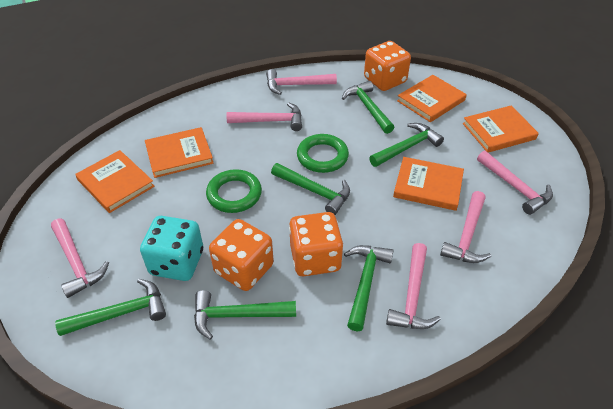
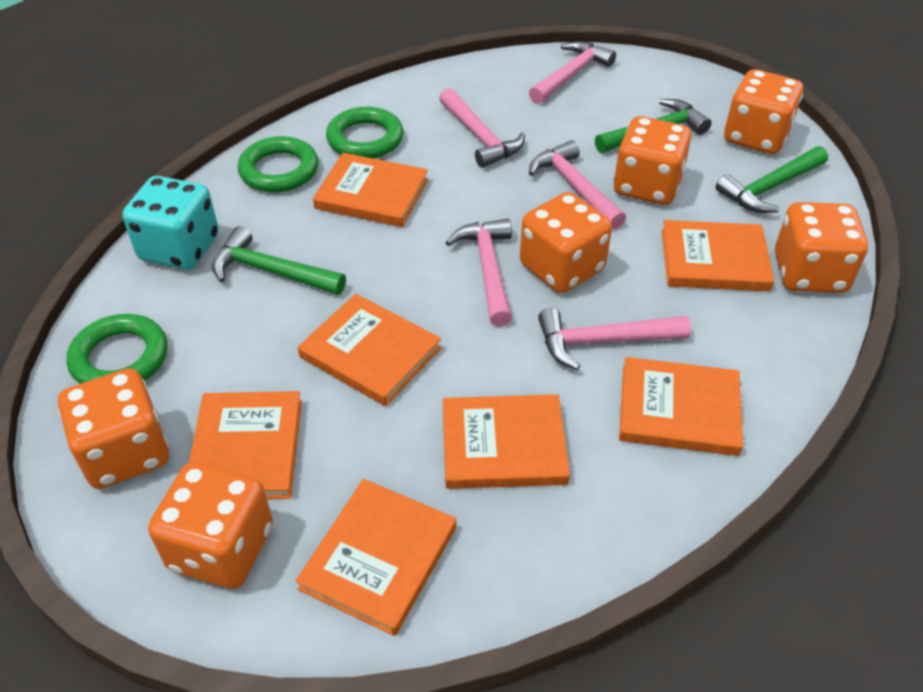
green hammer: 6 -> 3
green ring: 2 -> 3
orange book: 5 -> 7
orange dice: 3 -> 6
pink hammer: 6 -> 5

